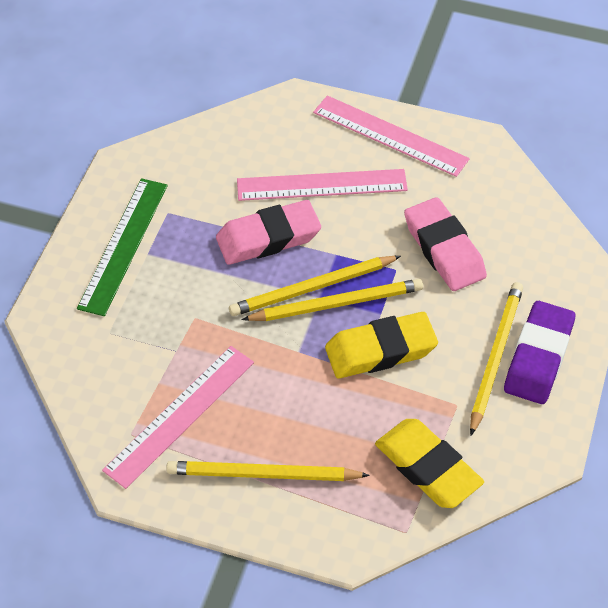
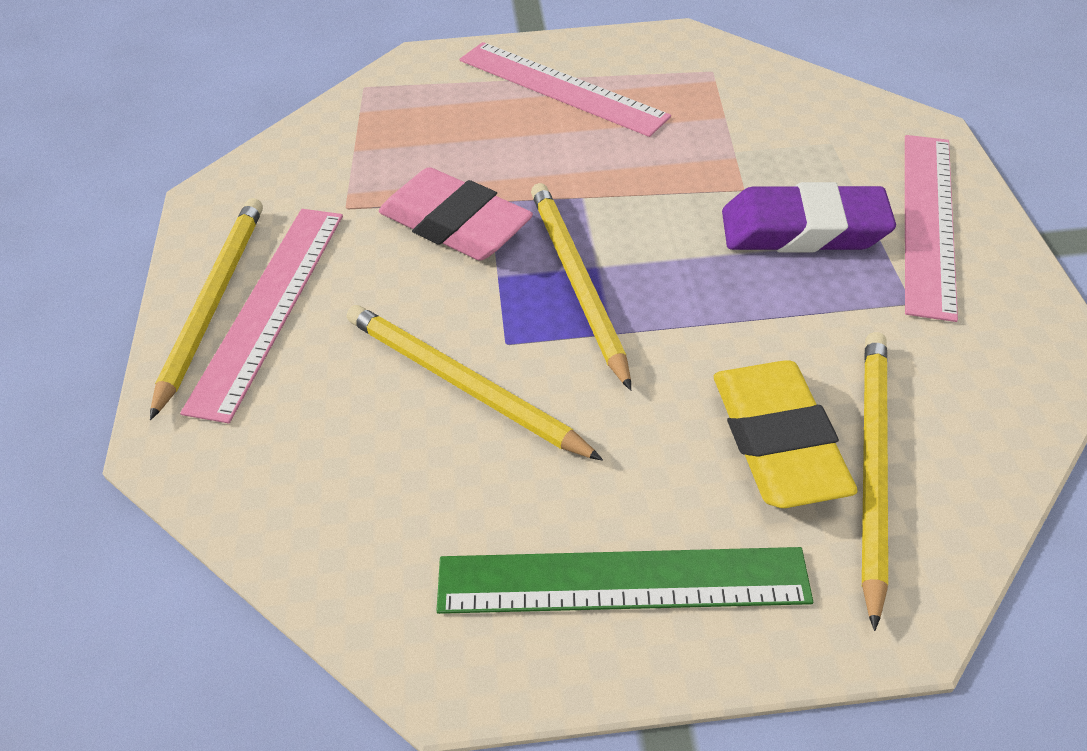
pink eraser: 2 -> 1
yellow eraser: 2 -> 1

